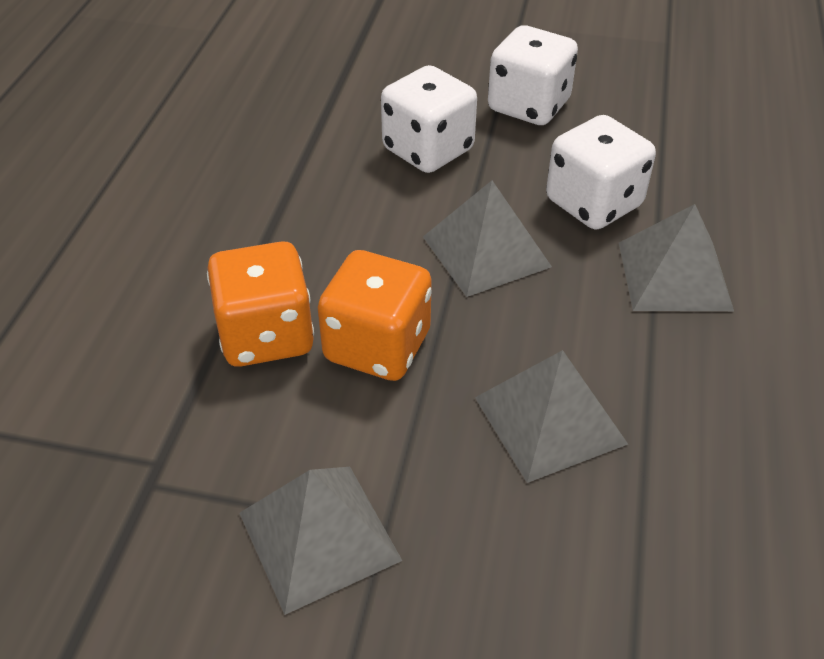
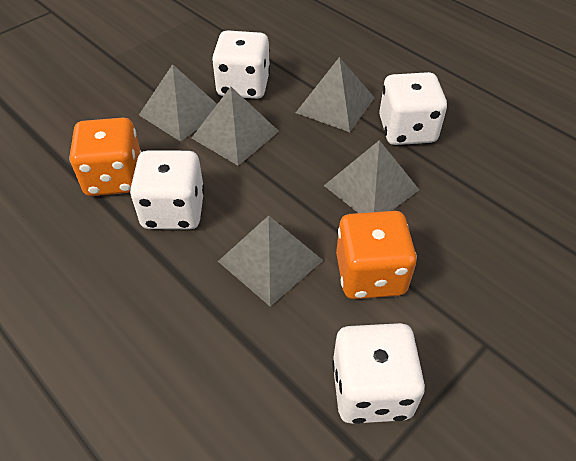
grey pyramid: 4 -> 5
white dice: 3 -> 4

